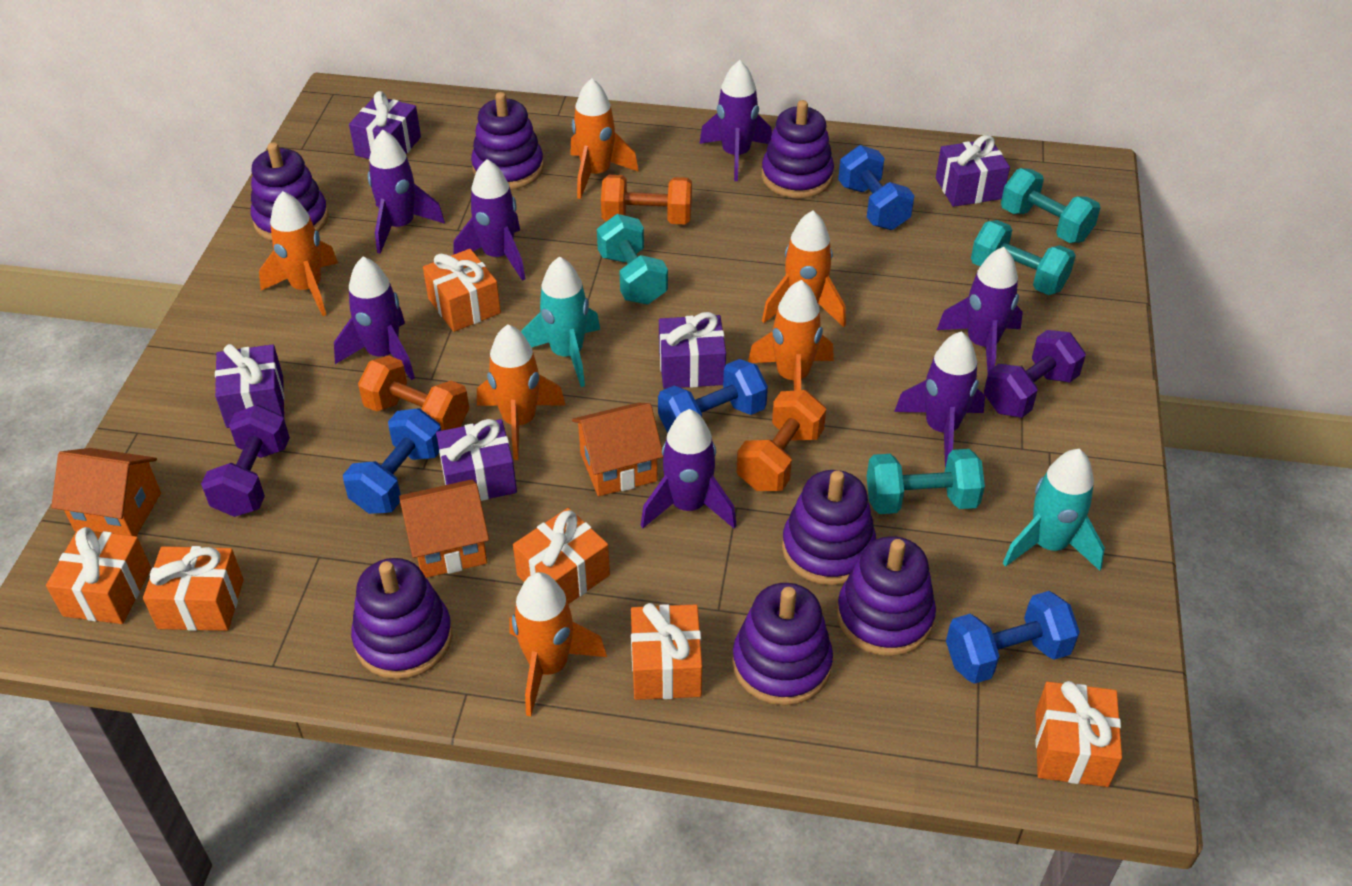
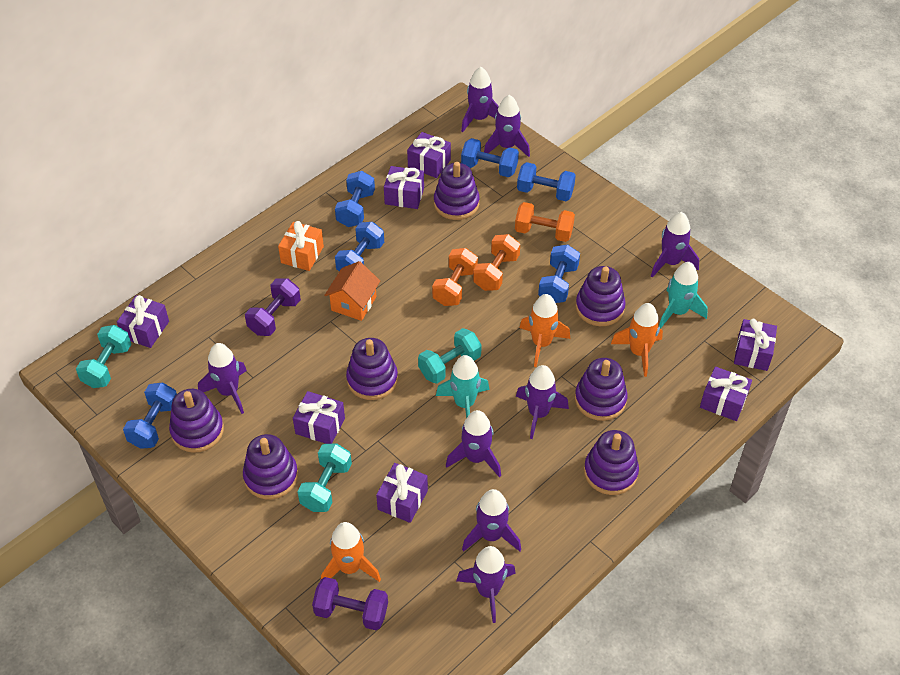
blue dumbbell: 4 -> 6
orange gift: 6 -> 1
orange house: 3 -> 1
orange rocket: 6 -> 3
purple gift: 5 -> 7
purple rocket: 7 -> 8
turquoise dumbbell: 4 -> 3

